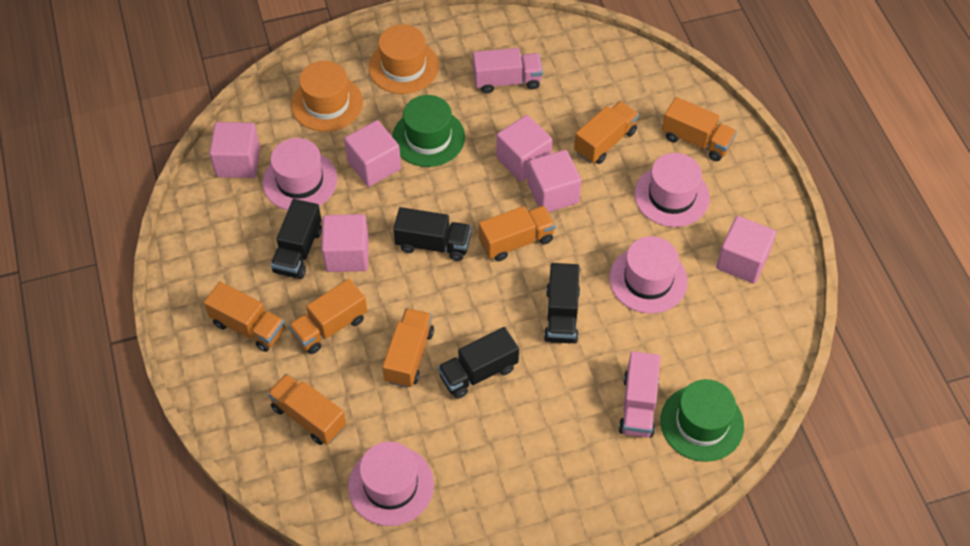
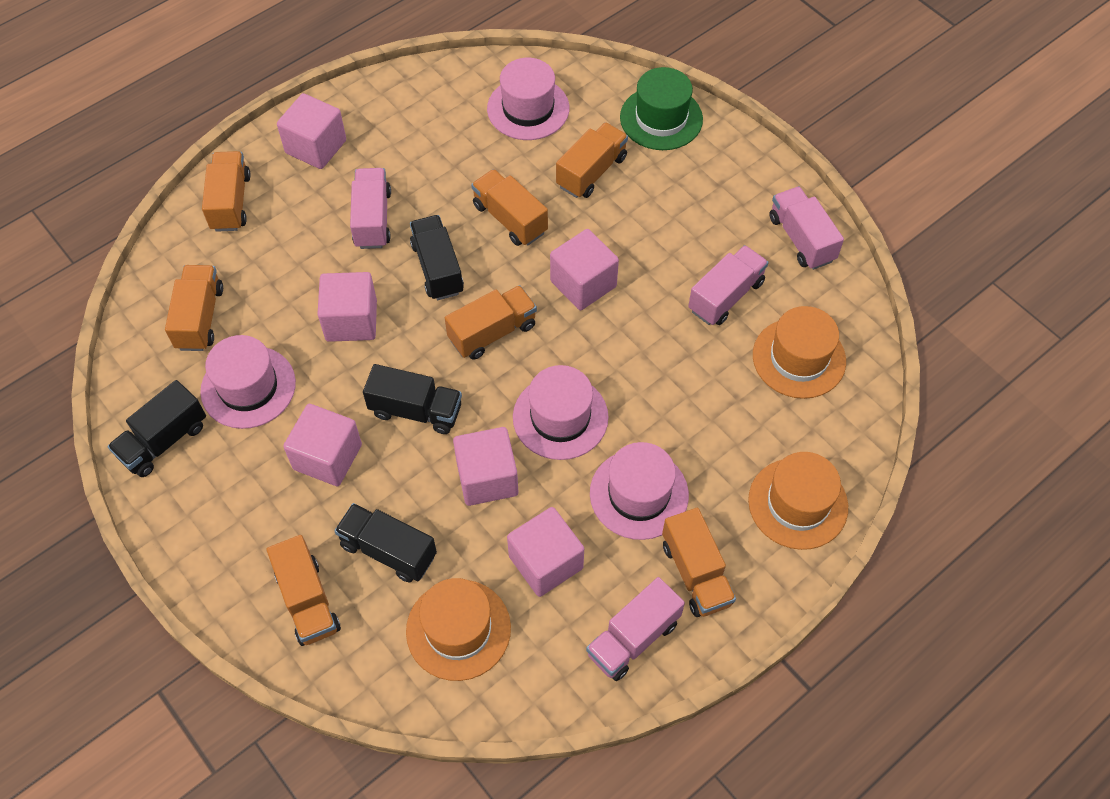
green hat: 2 -> 1
orange hat: 2 -> 3
pink truck: 2 -> 4

